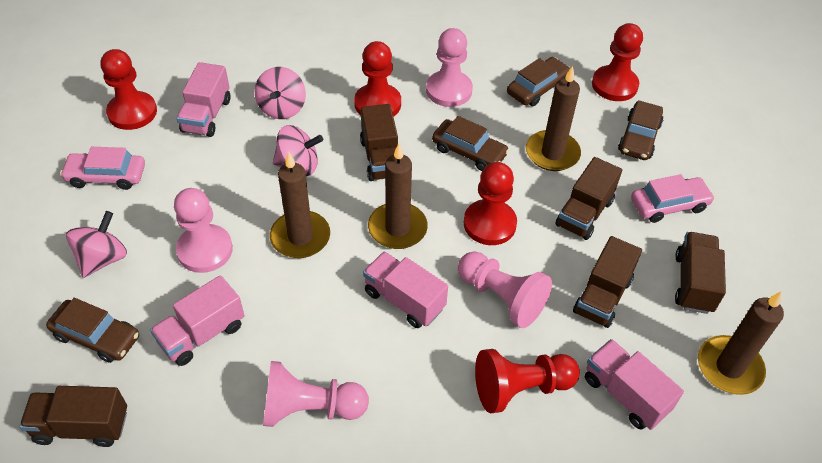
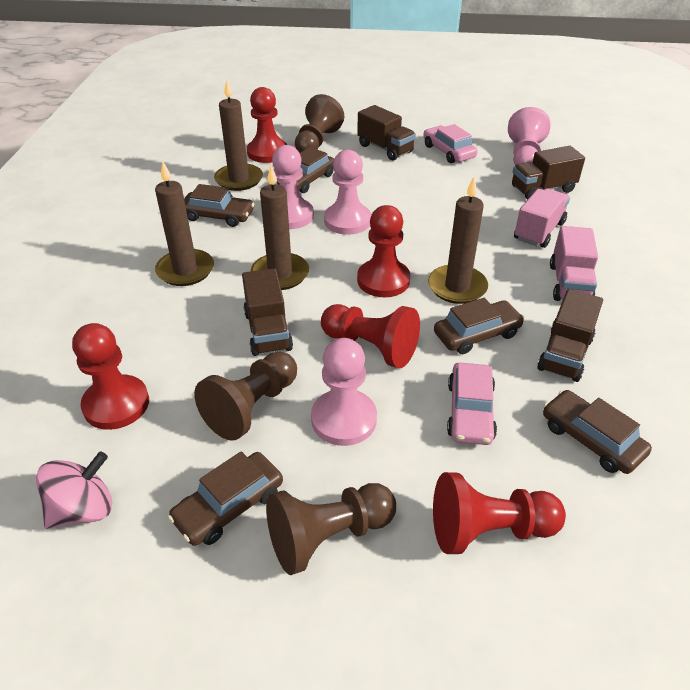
brown car: 4 -> 5
brown pawn: 0 -> 3
brown truck: 5 -> 4
pink spinning top: 3 -> 1
pink truck: 4 -> 2

